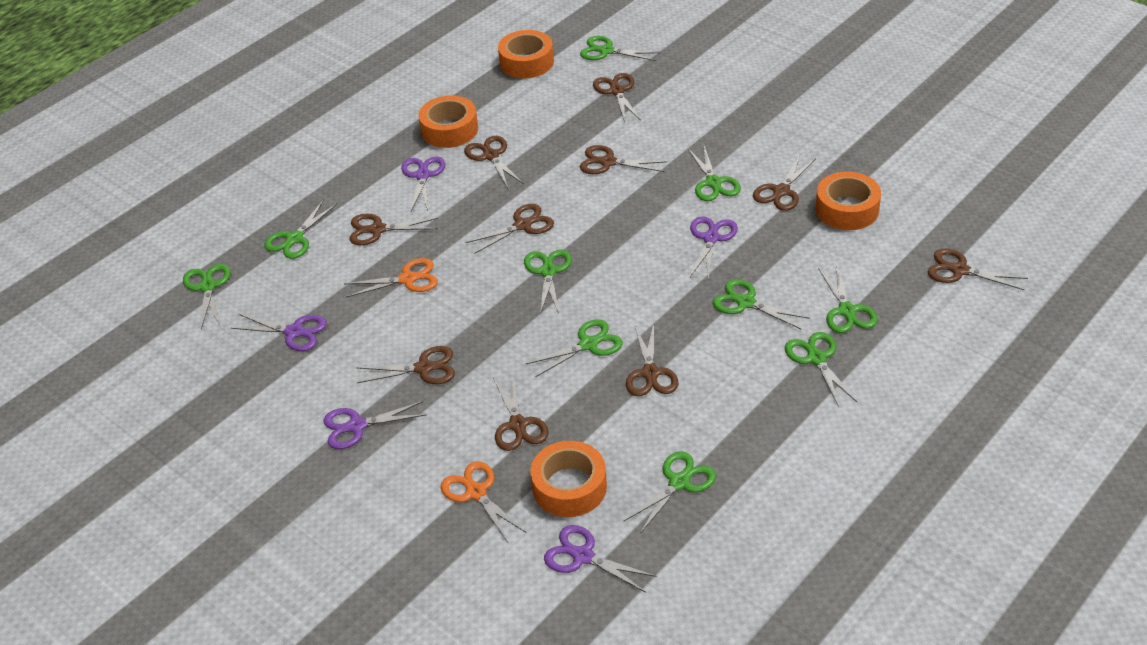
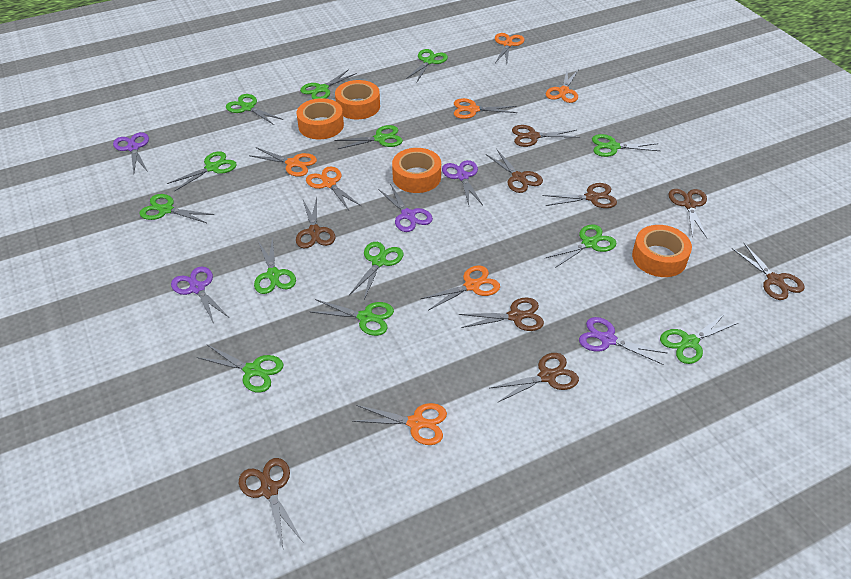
brown scissors: 10 -> 9
green scissors: 10 -> 13
orange scissors: 2 -> 7

